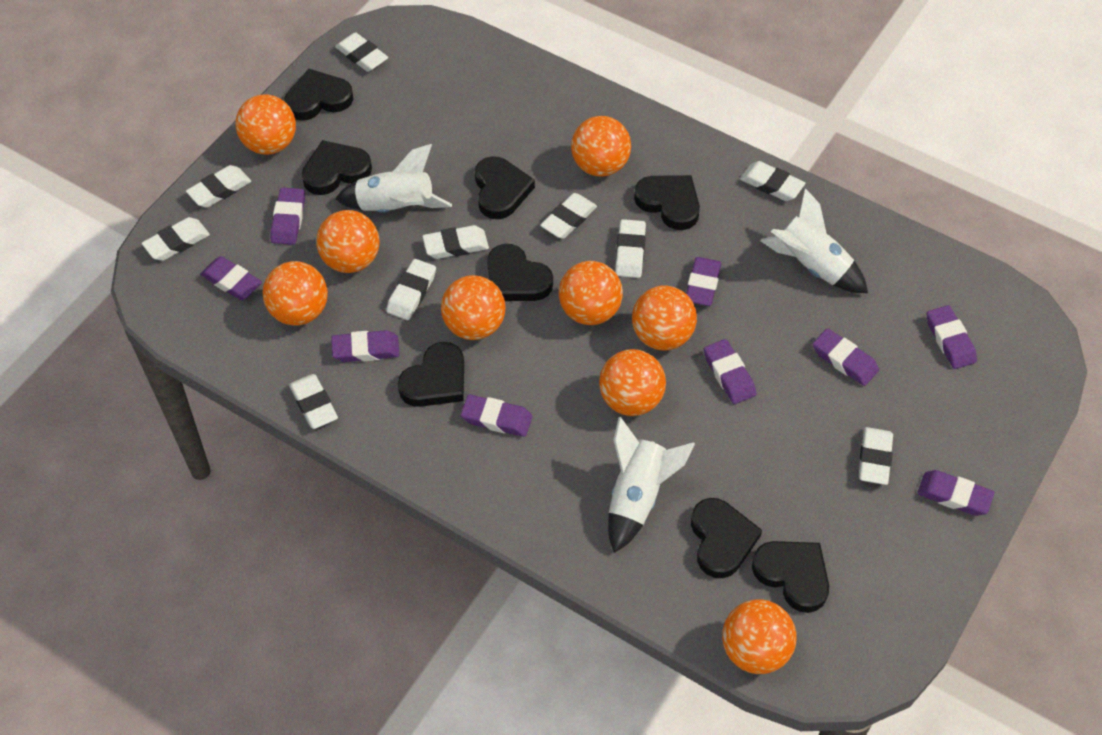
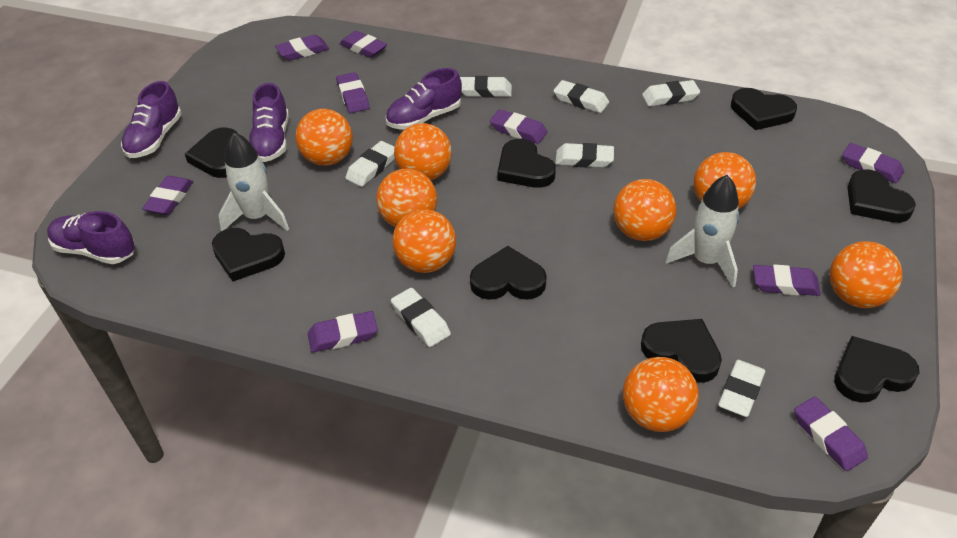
orange ball: 9 -> 8
purple shoe: 0 -> 4
white eraser: 10 -> 7
white rocket: 3 -> 2

